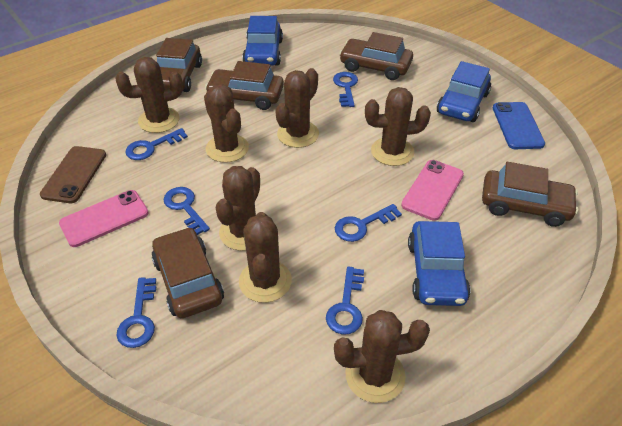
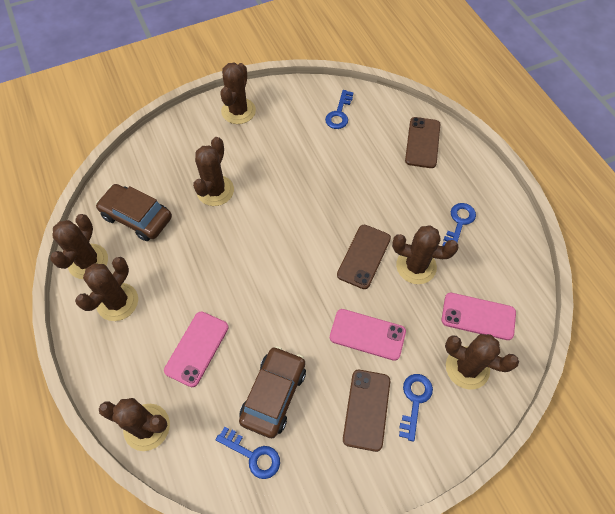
blue car: 3 -> 0
blue key: 6 -> 4
blue phone: 1 -> 0
brown car: 5 -> 2
brown phone: 1 -> 3
pink phone: 2 -> 3

